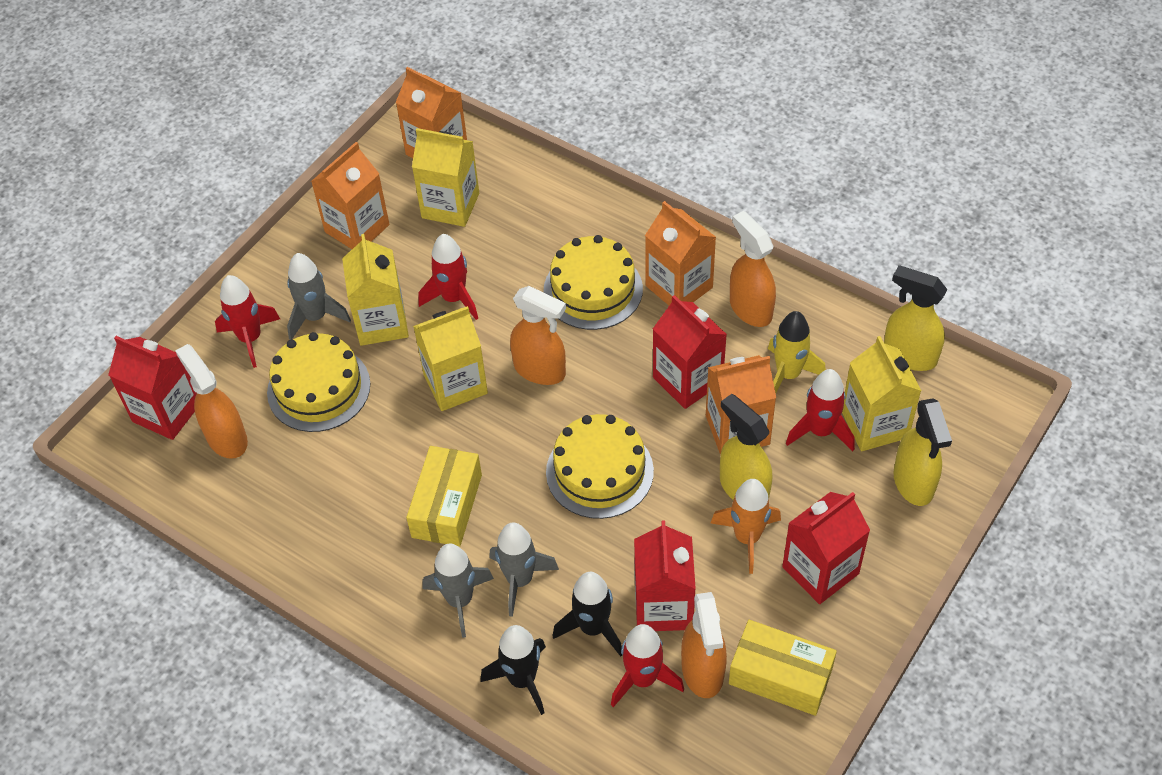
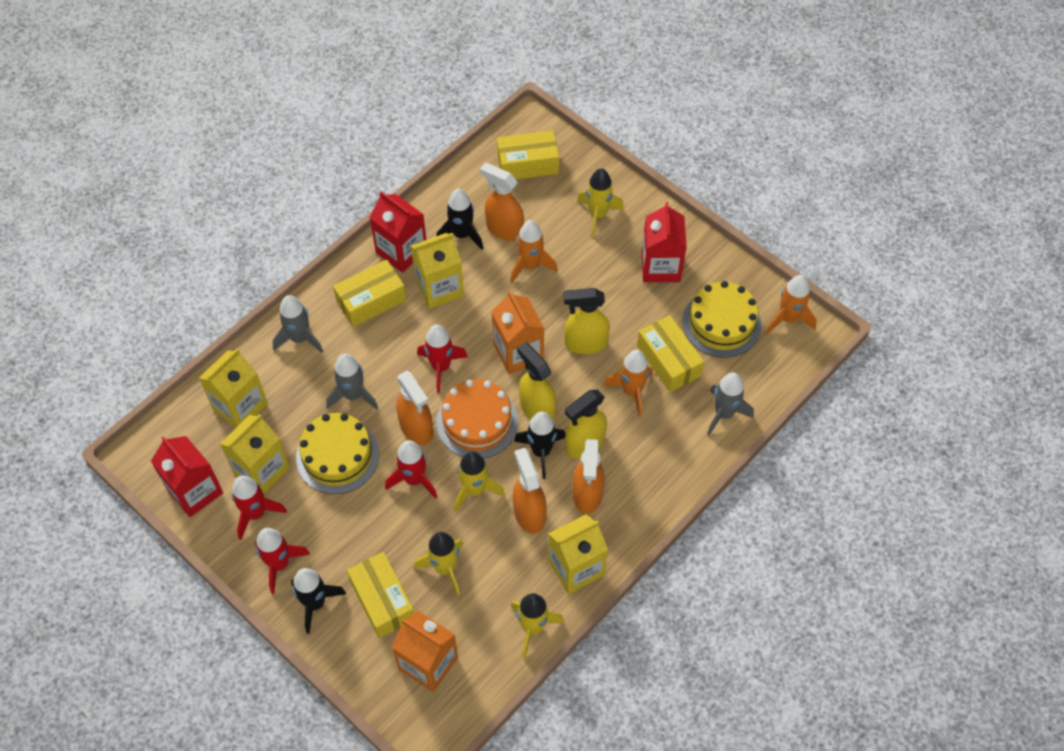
black rocket: 2 -> 3
orange cake: 0 -> 1
orange carton: 4 -> 2
orange rocket: 1 -> 3
red carton: 4 -> 3
yellow box: 2 -> 4
yellow cake: 3 -> 2
yellow rocket: 1 -> 4

